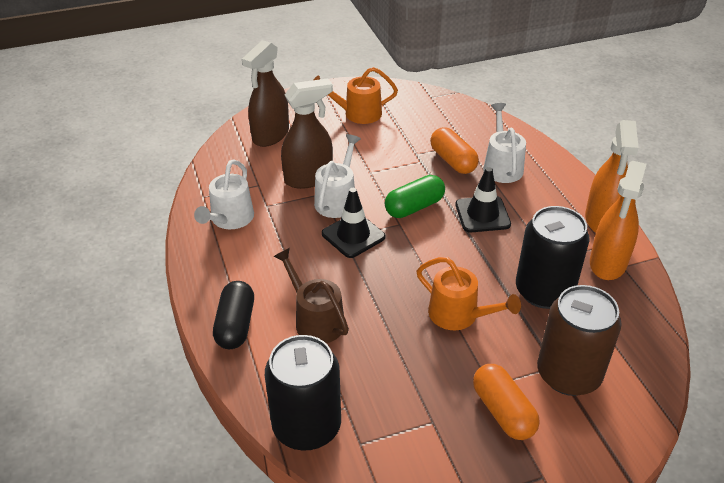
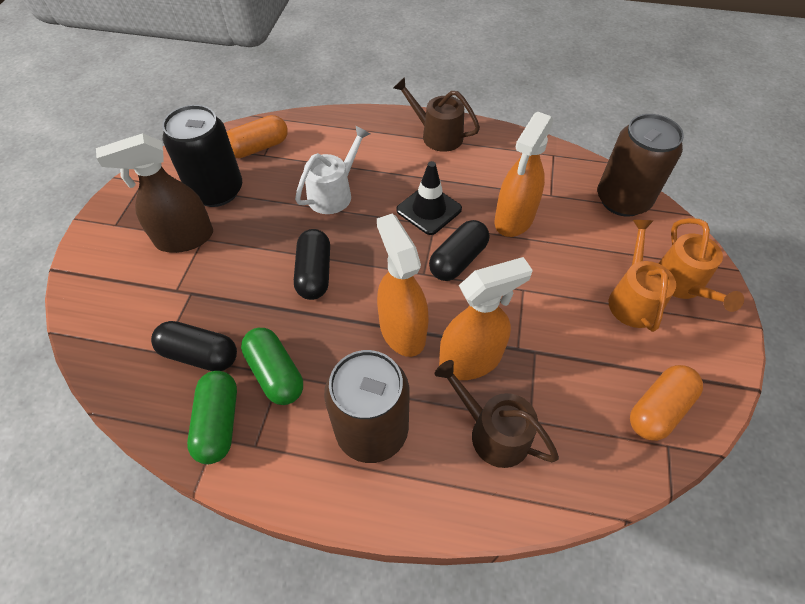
black can: 2 -> 1
black capsule: 1 -> 3
black traffic cone: 2 -> 1
brown can: 1 -> 2
brown spray bottle: 2 -> 1
brown watering can: 1 -> 2
green capsule: 1 -> 2
orange spray bottle: 2 -> 3
white watering can: 3 -> 1

